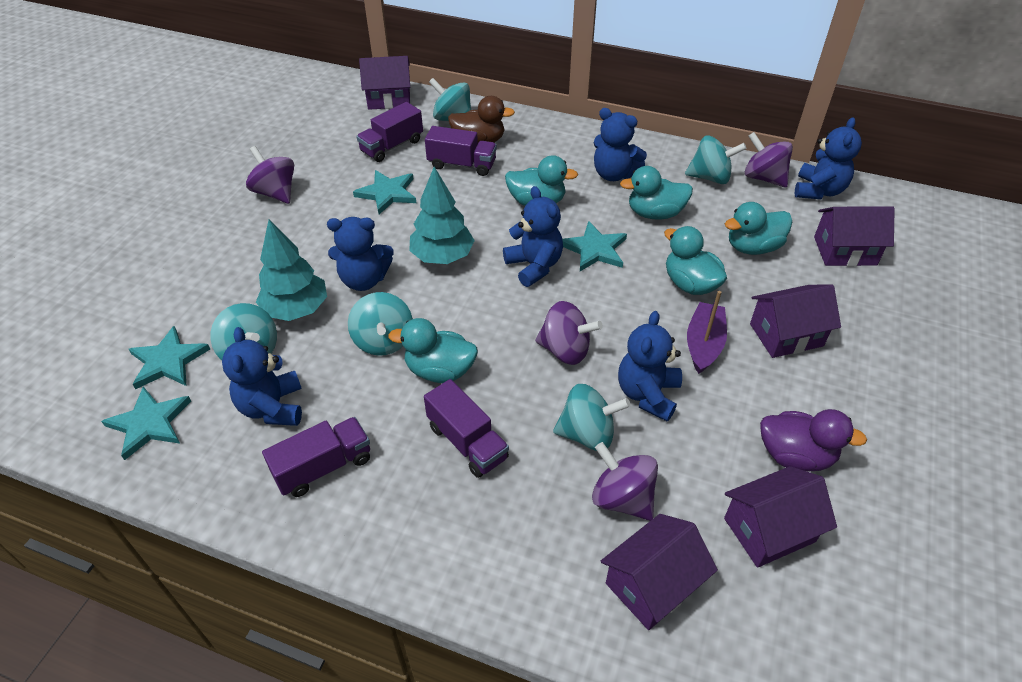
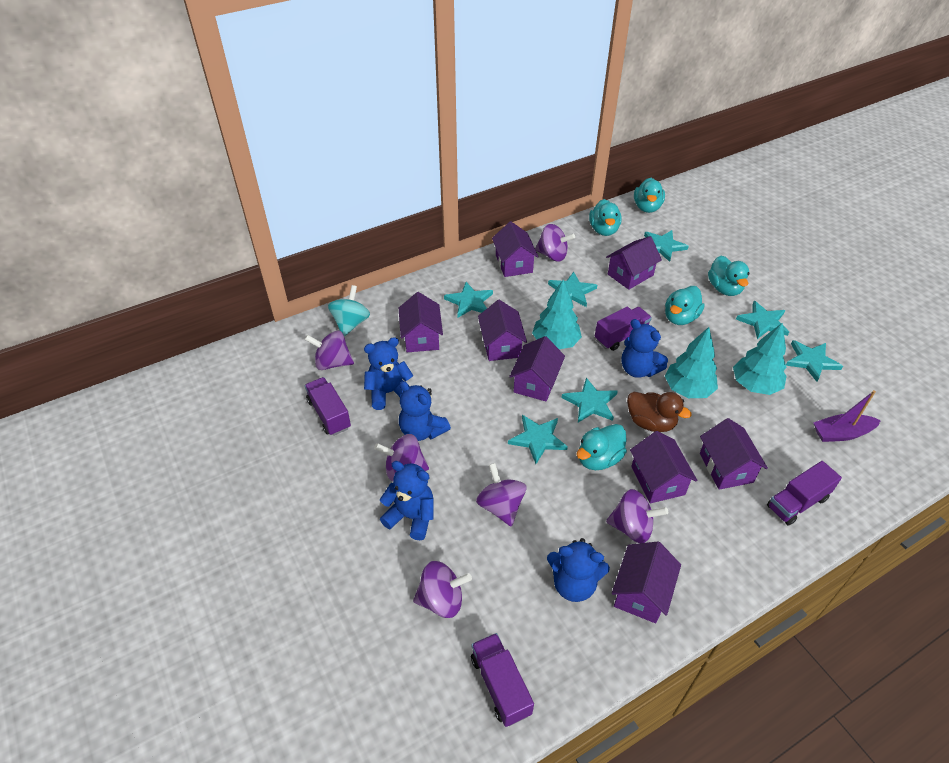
blue teddy bear: 6 -> 5
purple duck: 1 -> 0
purple house: 5 -> 8
purple spinning top: 4 -> 6
turquoise spinning top: 5 -> 1
turquoise star: 4 -> 7
turquoise tree: 2 -> 3

